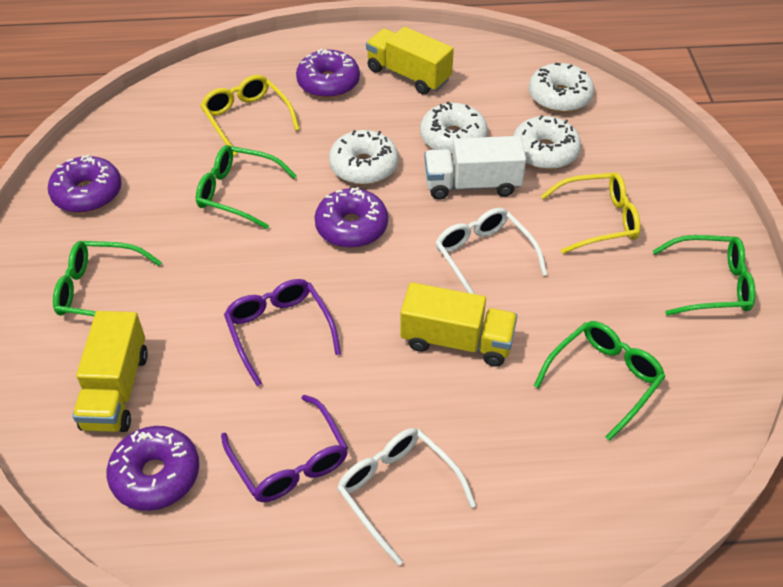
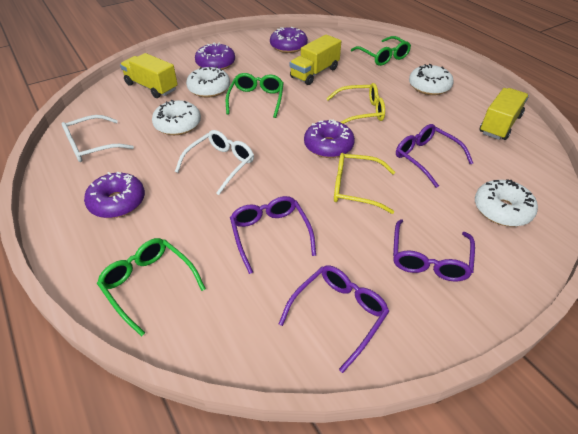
green glasses: 4 -> 3
purple glasses: 2 -> 4
white truck: 1 -> 0

